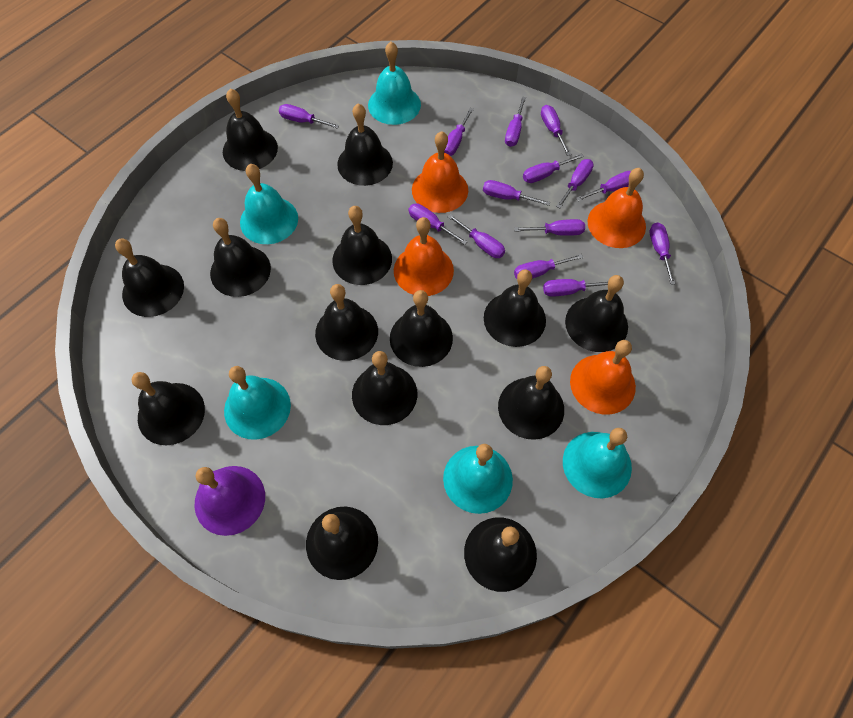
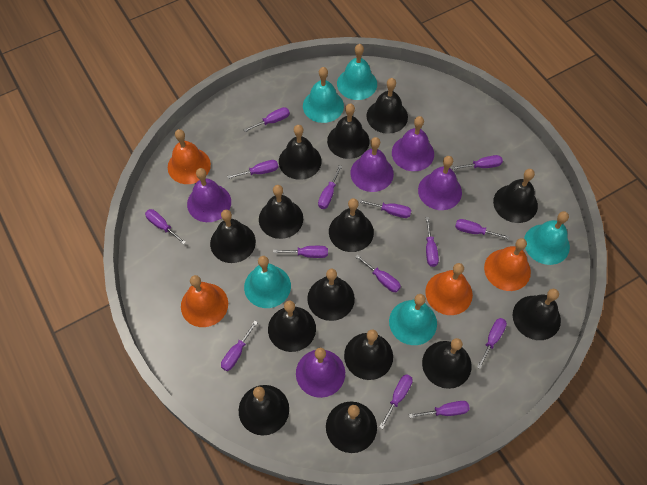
purple bell: 1 -> 5

